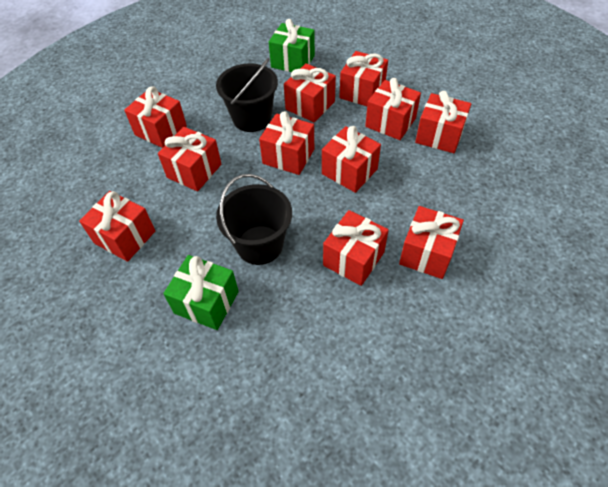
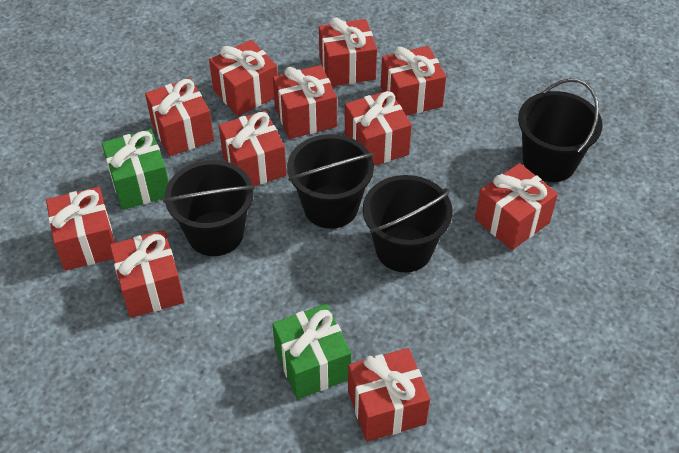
black bucket: 2 -> 4

